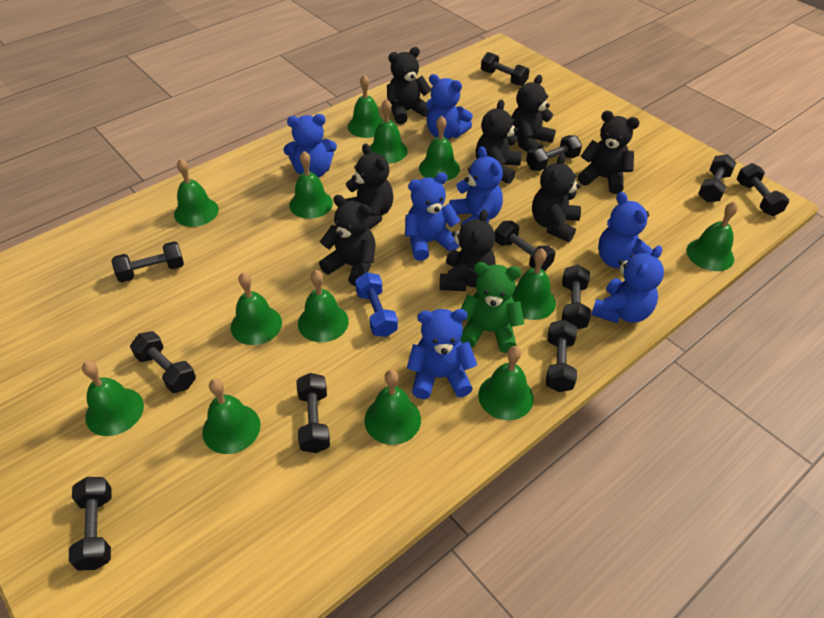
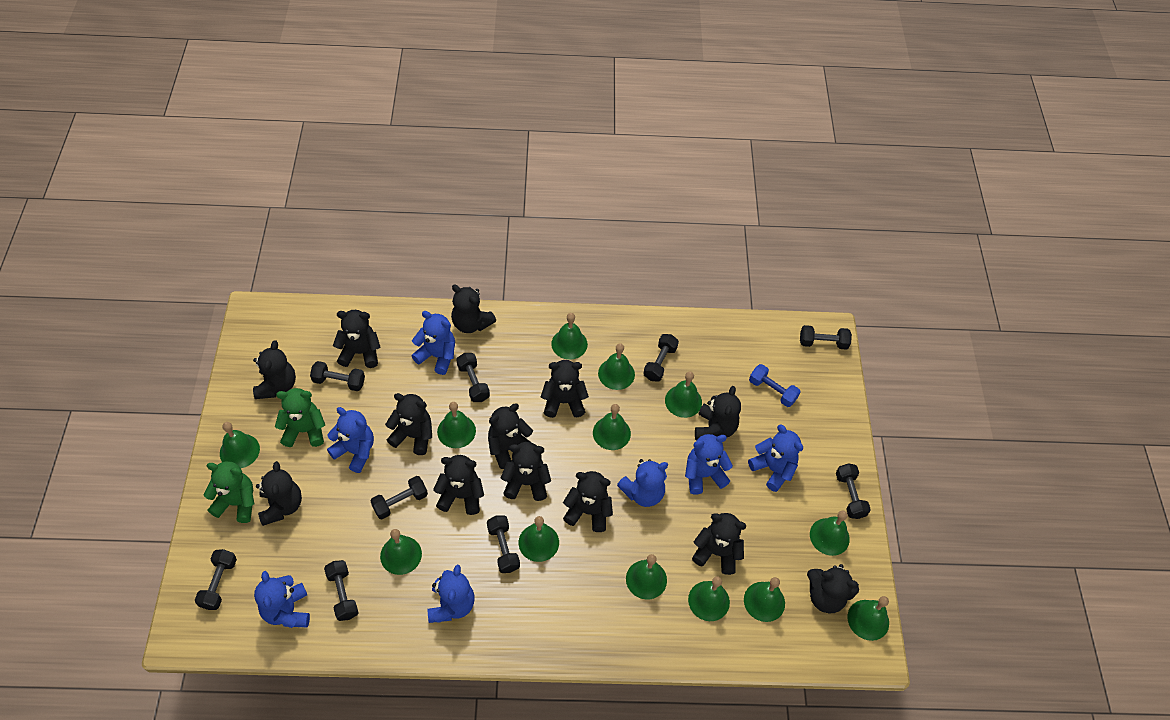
black dumbbell: 11 -> 9
black teddy bear: 8 -> 13
green teddy bear: 1 -> 2

